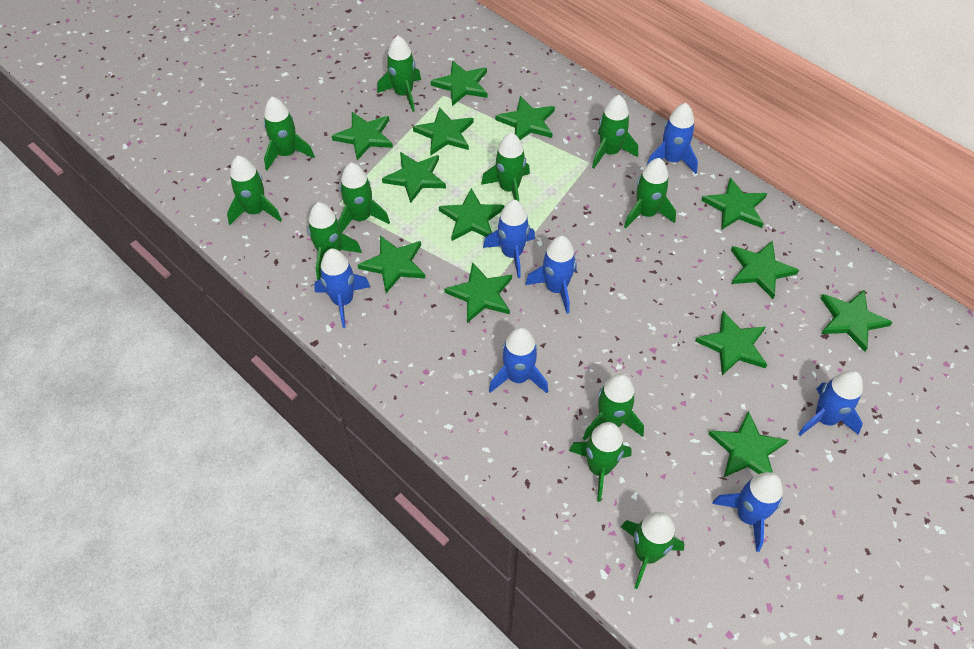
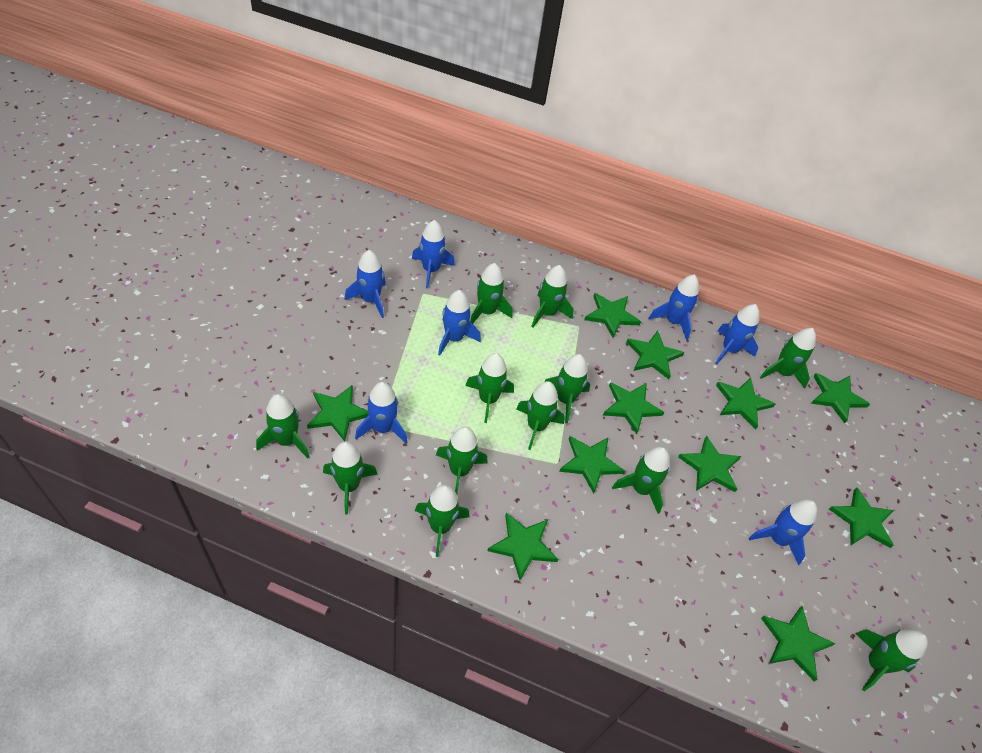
green rocket: 11 -> 12
green star: 13 -> 11

